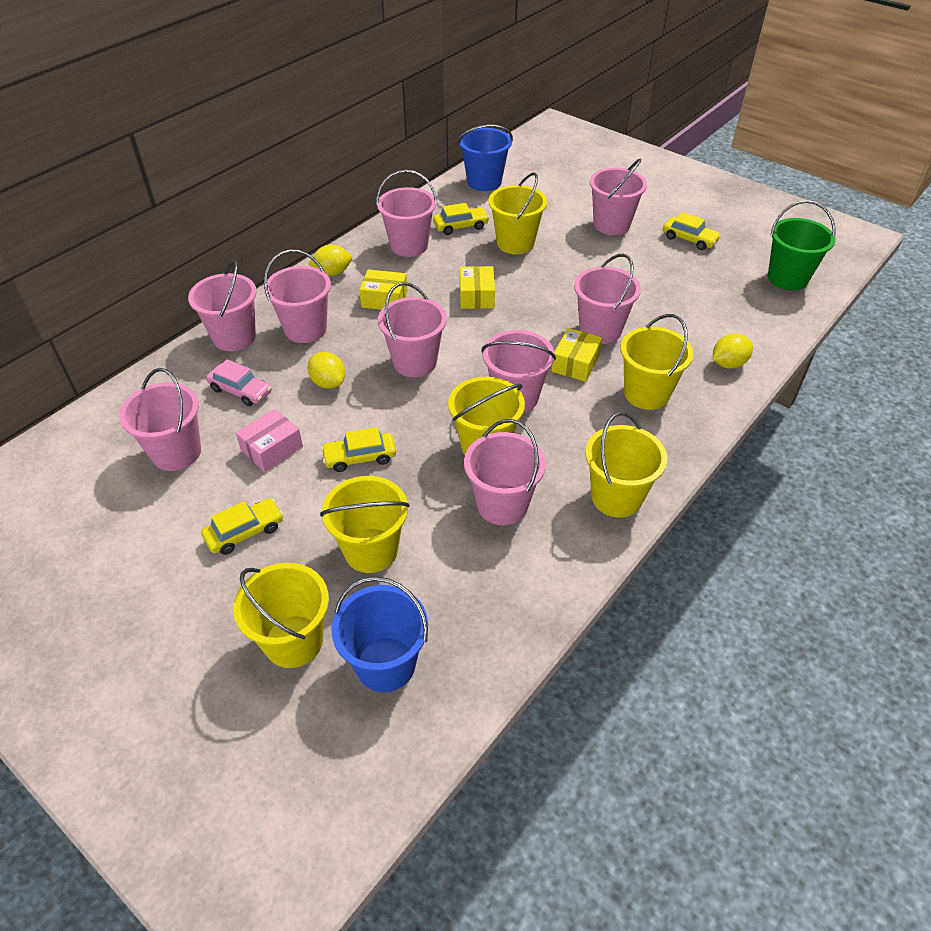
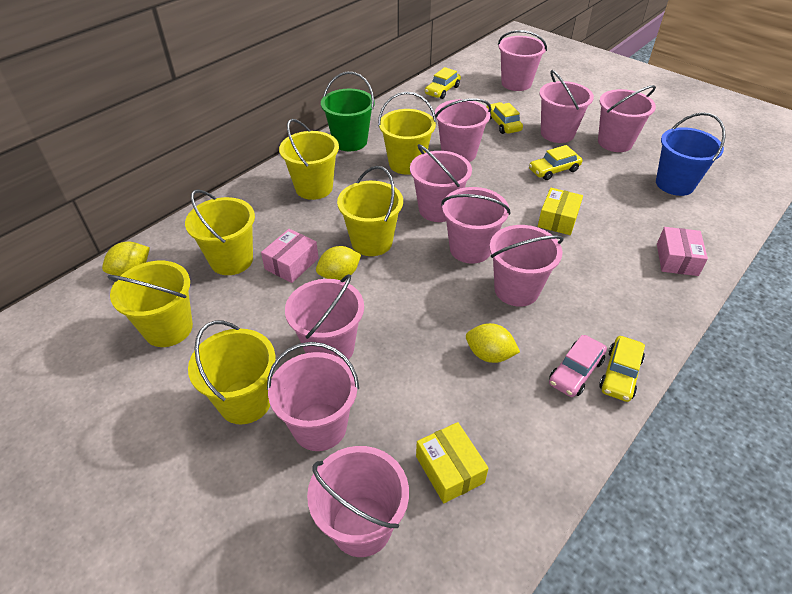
blue bucket: 2 -> 1
pink box: 1 -> 2
pink bucket: 9 -> 10
yellow box: 3 -> 2

